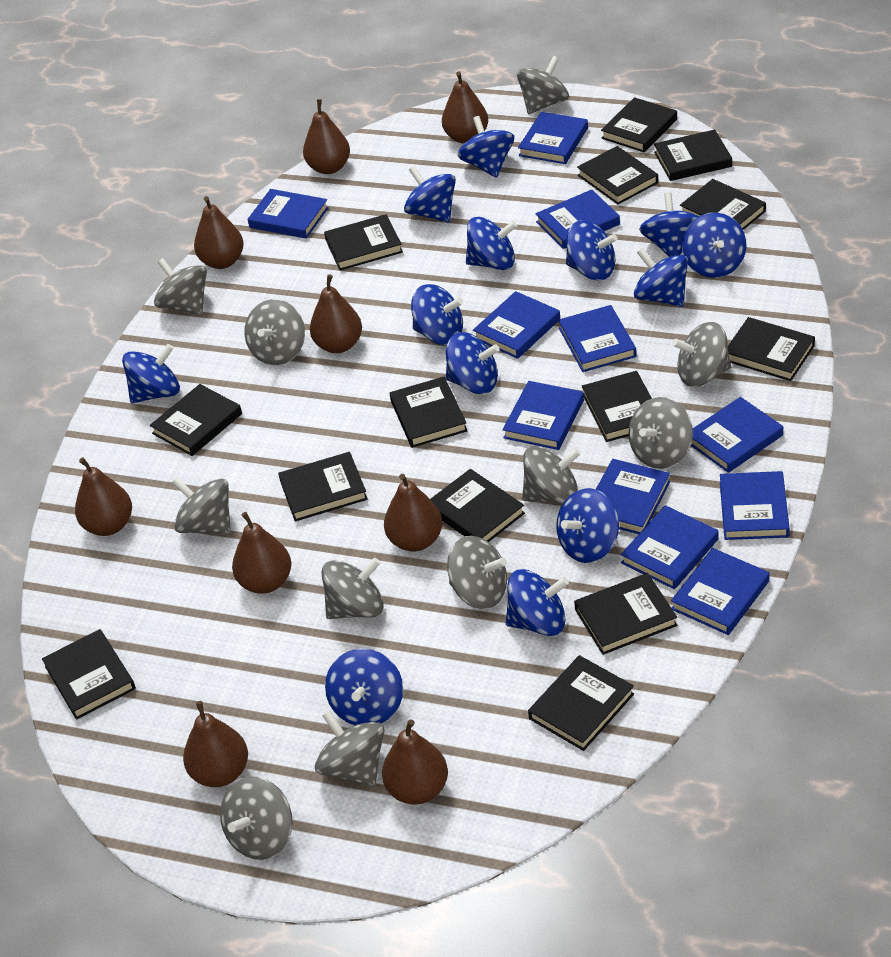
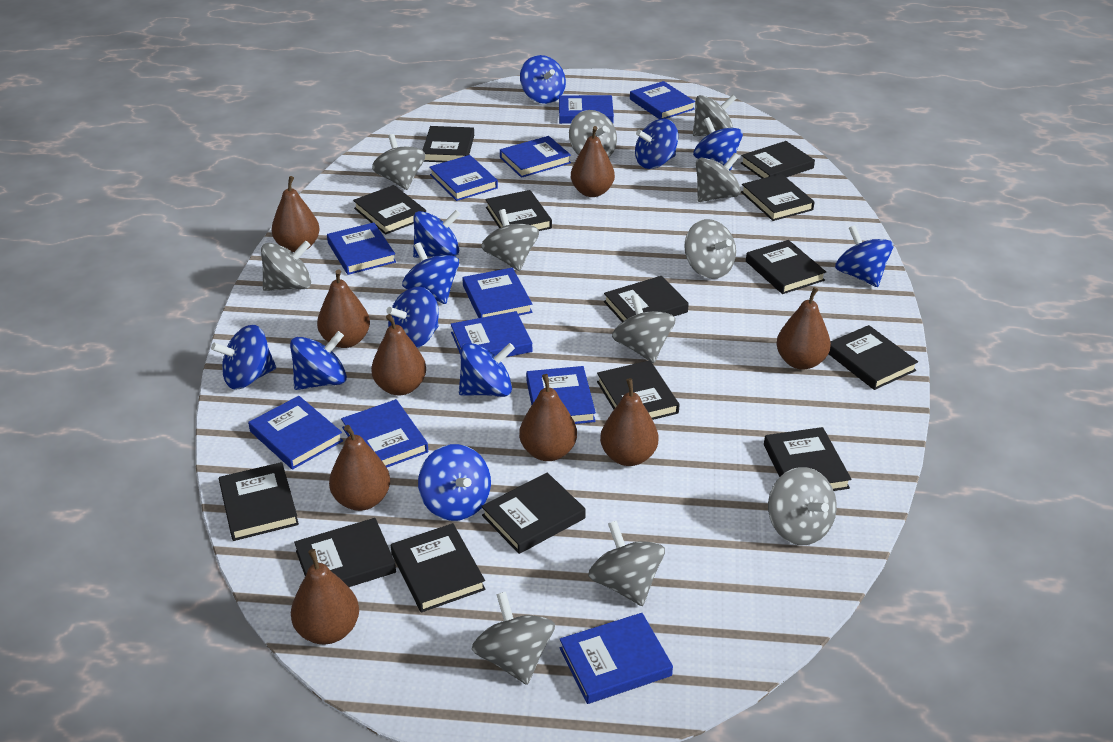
blue spinning top: 13 -> 11

